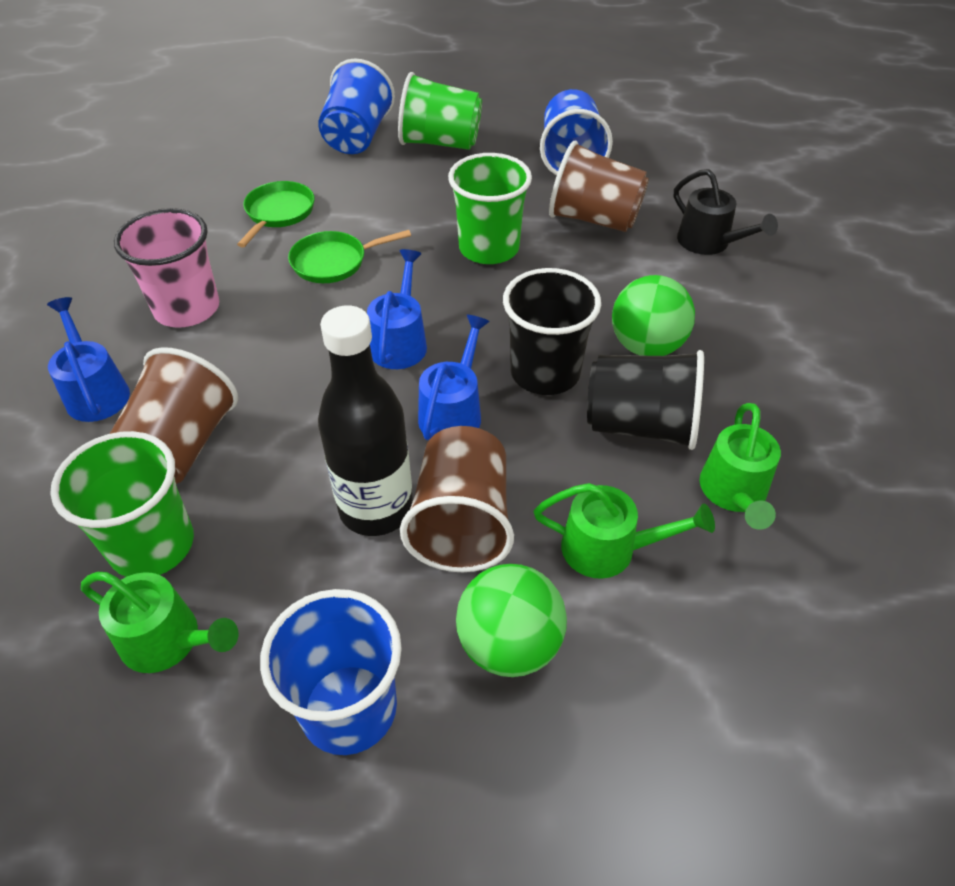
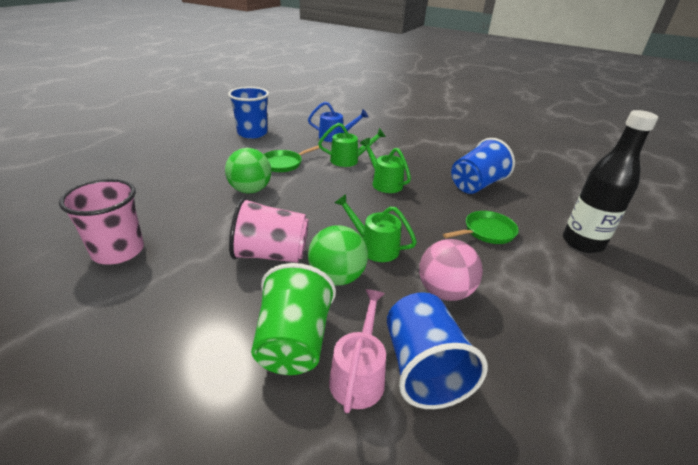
black cup: 2 -> 0
black watering can: 1 -> 0
blue watering can: 3 -> 1
brown cup: 3 -> 0
green cup: 3 -> 1
pink ball: 0 -> 1
pink cup: 1 -> 2
pink watering can: 0 -> 1

